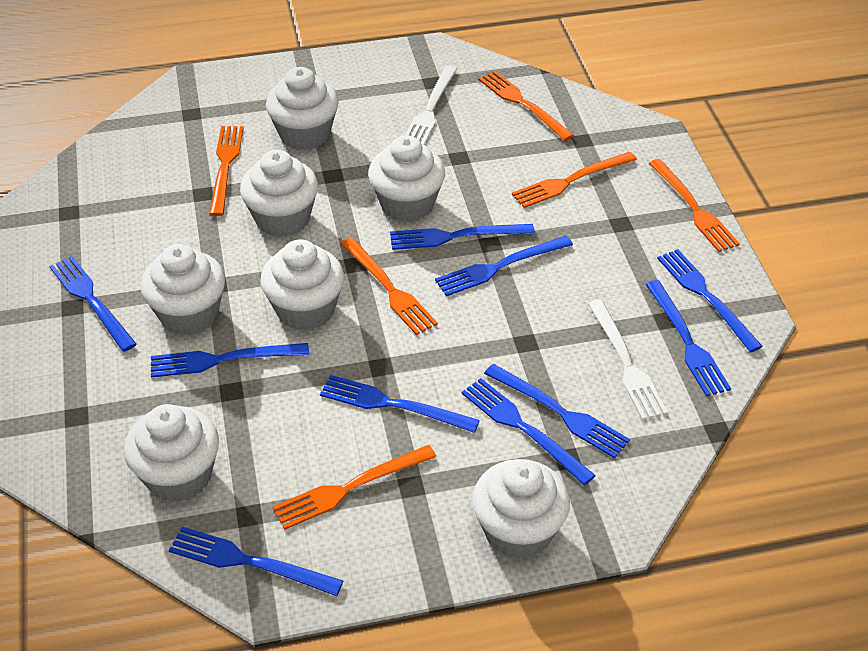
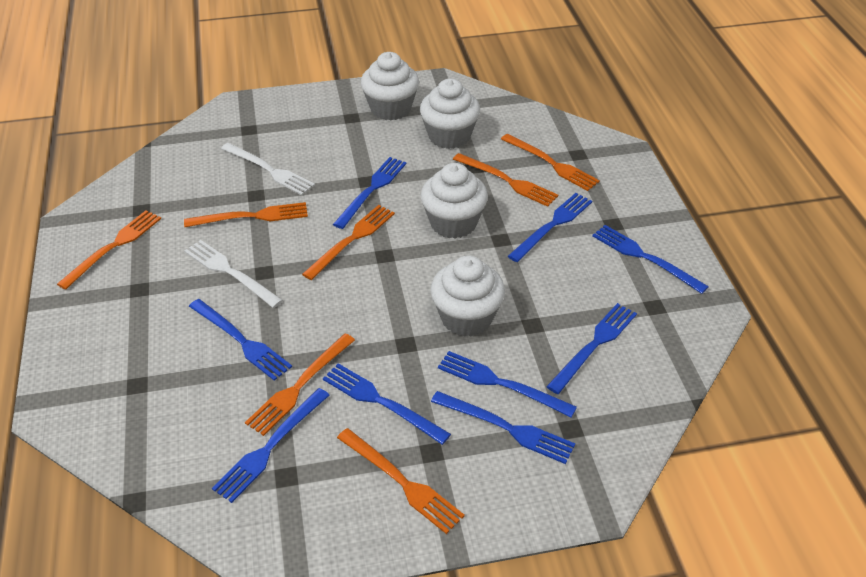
blue fork: 10 -> 9
orange fork: 6 -> 7
white cupcake: 7 -> 4

